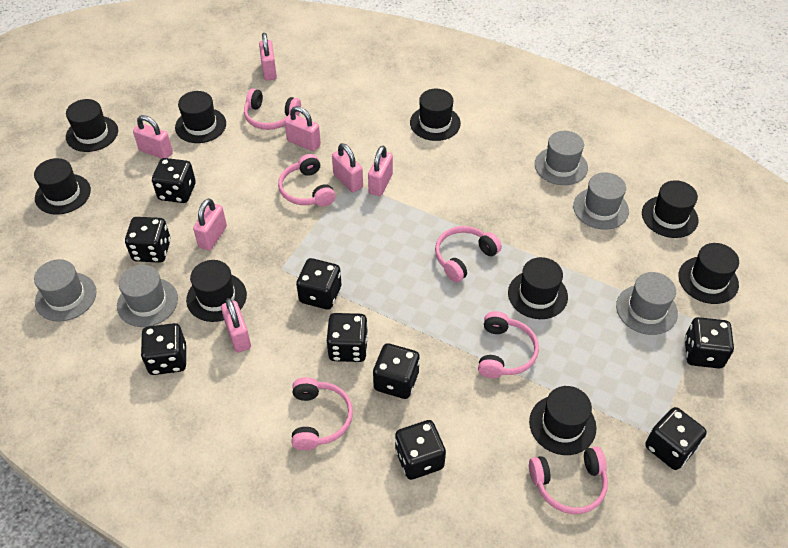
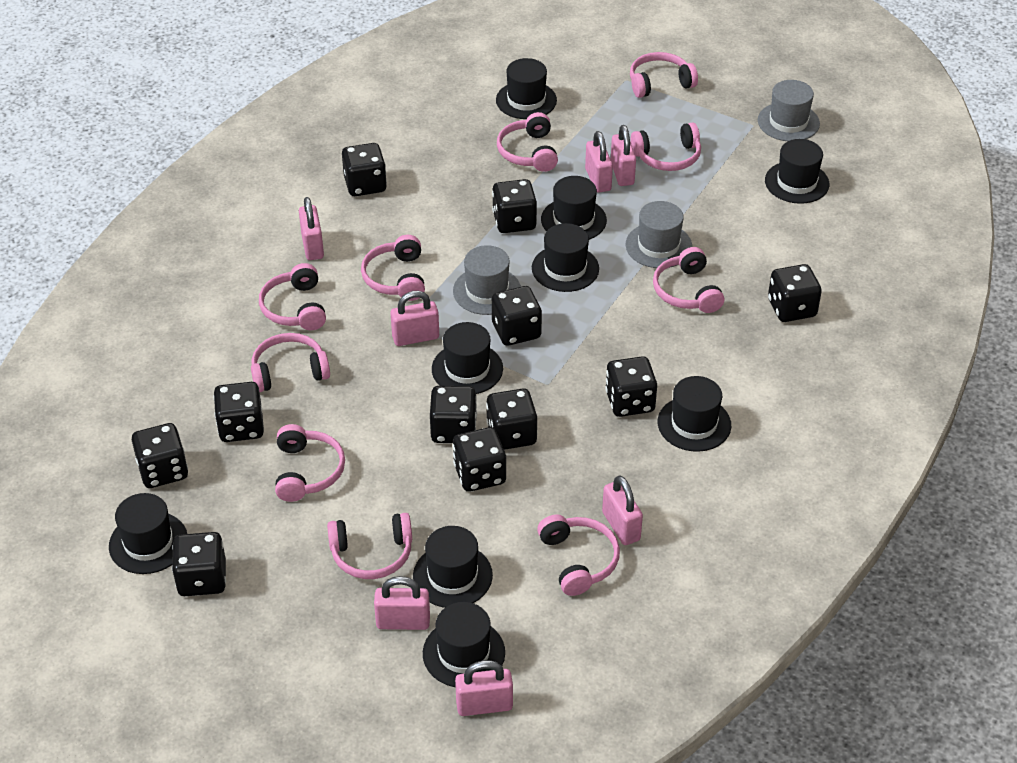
black dice: 9 -> 11
grey hat: 5 -> 3
pink headphones: 6 -> 10

